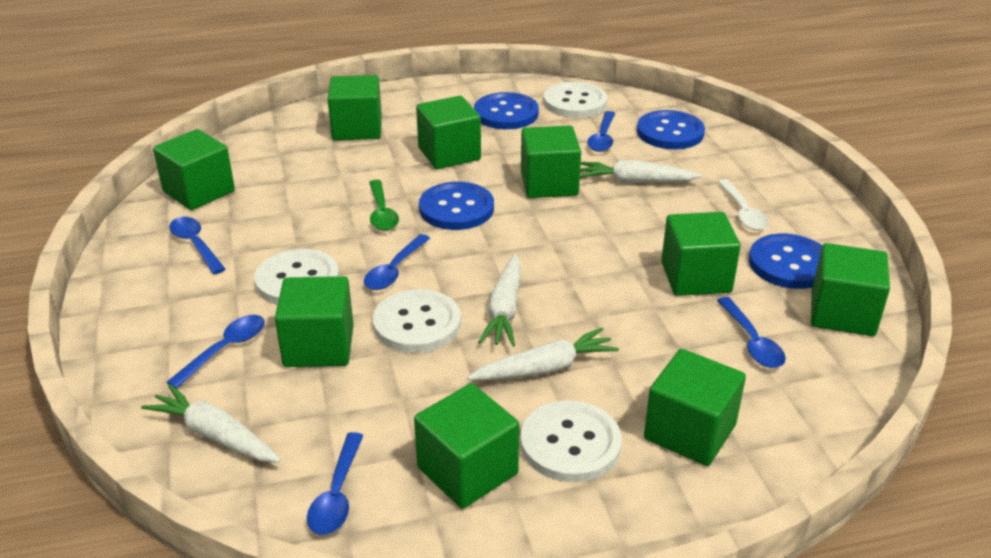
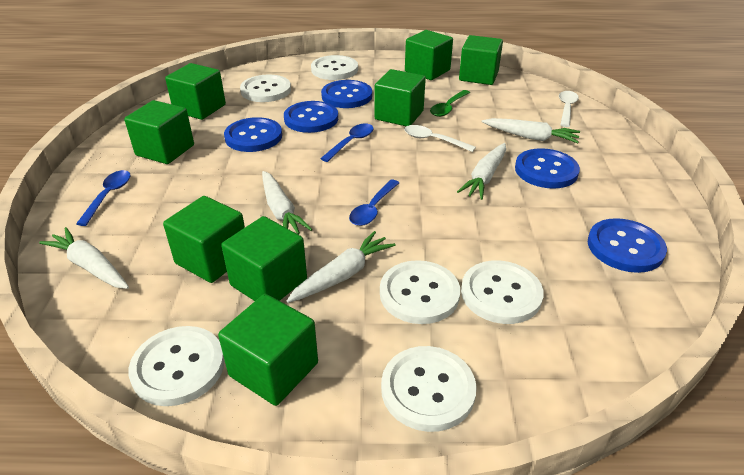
blue button: 4 -> 5
blue spoon: 6 -> 3
green cube: 9 -> 8
white button: 4 -> 6
white carrot: 4 -> 5
white spoon: 1 -> 2

